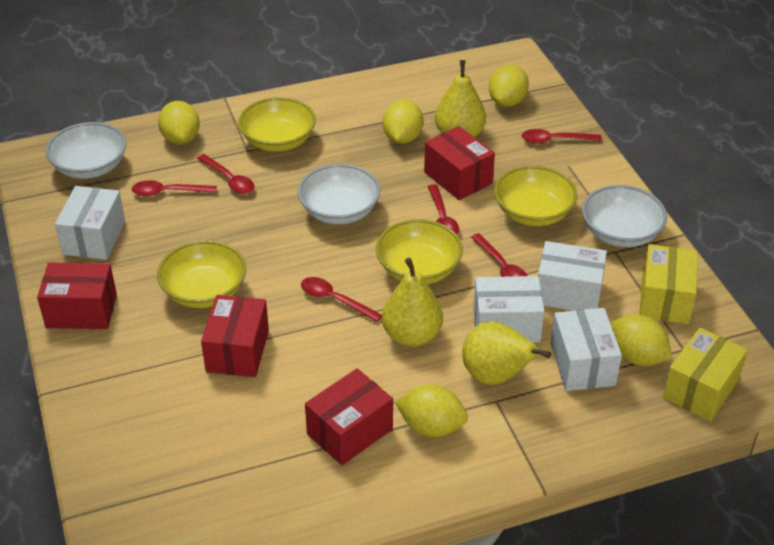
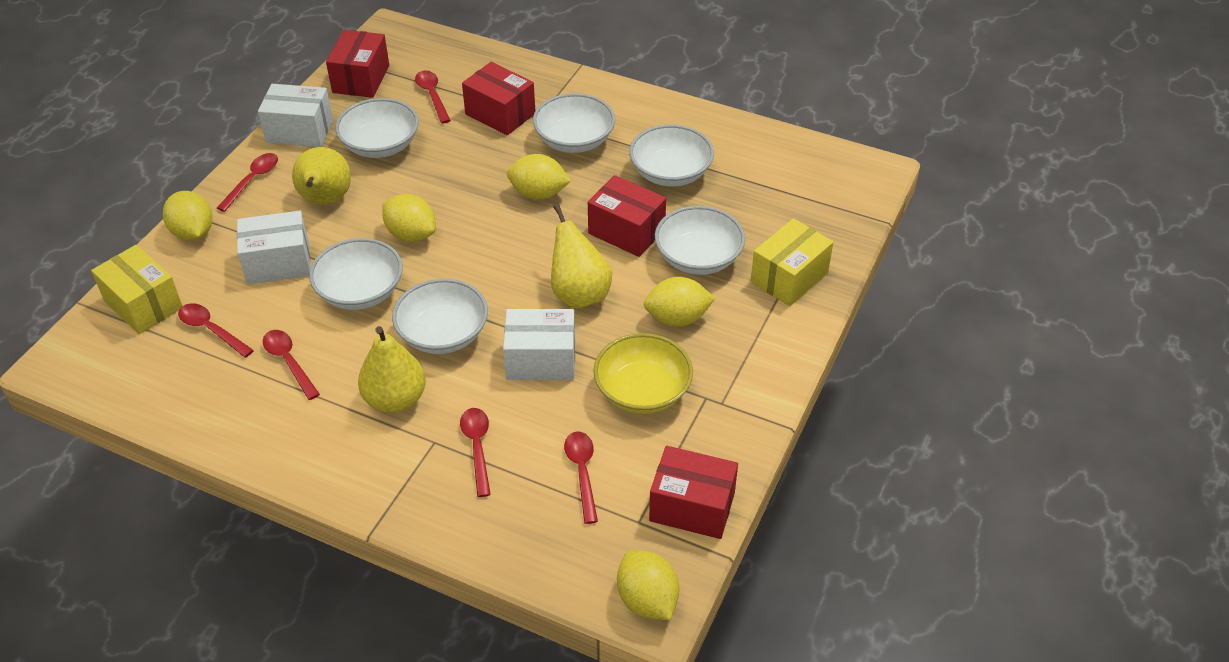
white bowl: 3 -> 6
white box: 4 -> 3
yellow bowl: 4 -> 1

